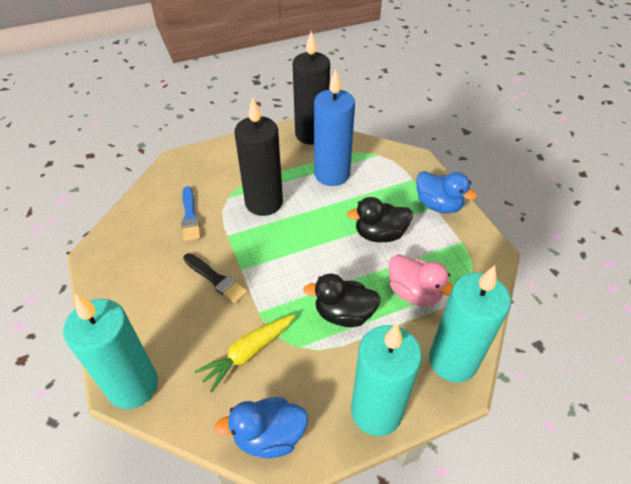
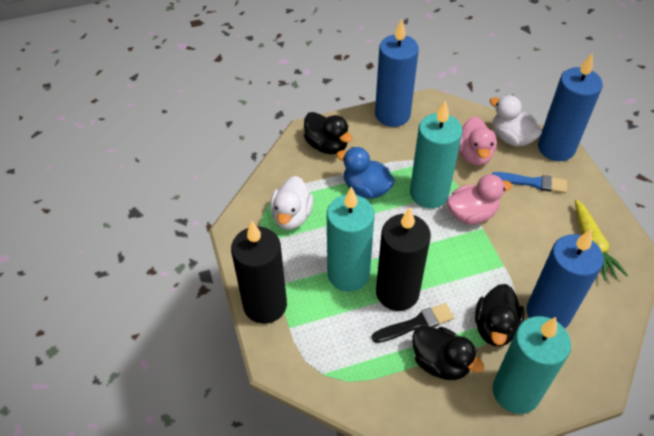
black duck: 2 -> 3
blue candle: 1 -> 3
blue duck: 2 -> 1
pink duck: 1 -> 2
white duck: 0 -> 2

